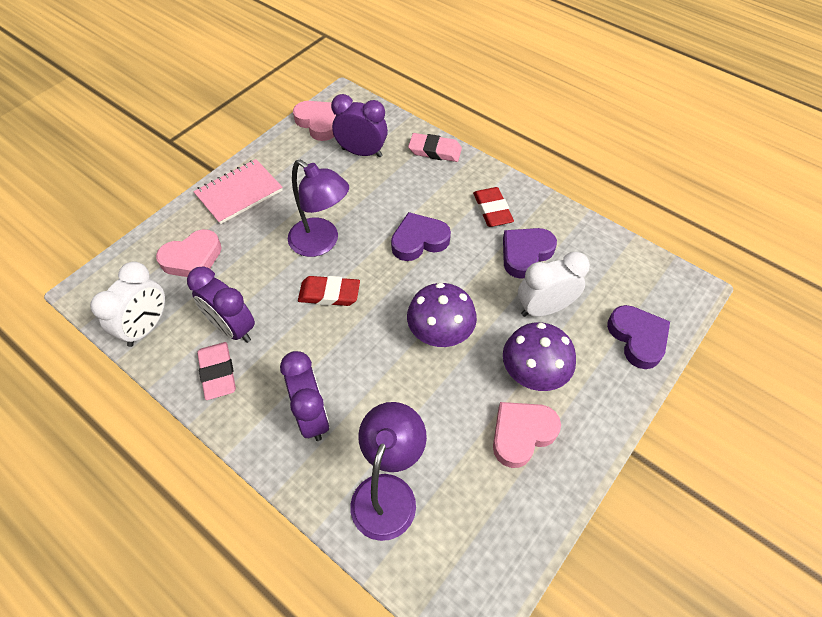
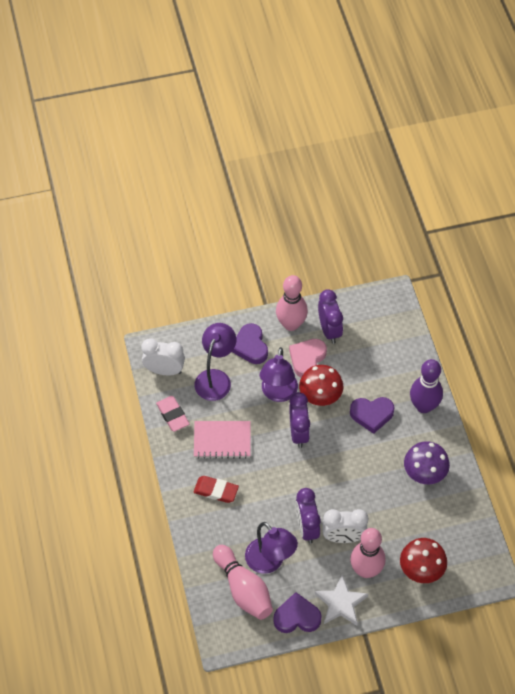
pink bowling pin: 0 -> 3
pink eraser: 2 -> 1
pink heart: 3 -> 1
purple bowling pin: 0 -> 1
purple lamp: 2 -> 3
purple mushroom: 2 -> 1
red eraser: 2 -> 1
red mushroom: 0 -> 2
white star: 0 -> 1

